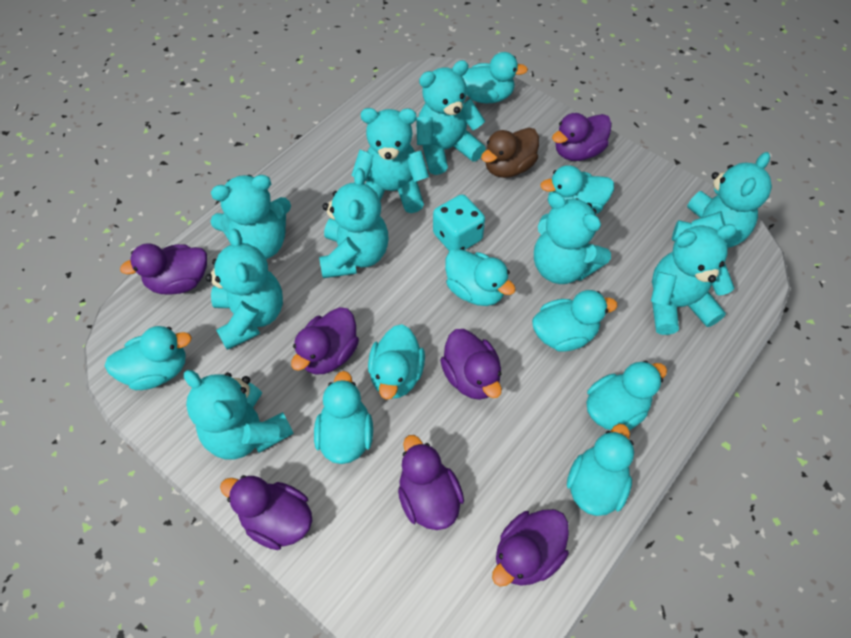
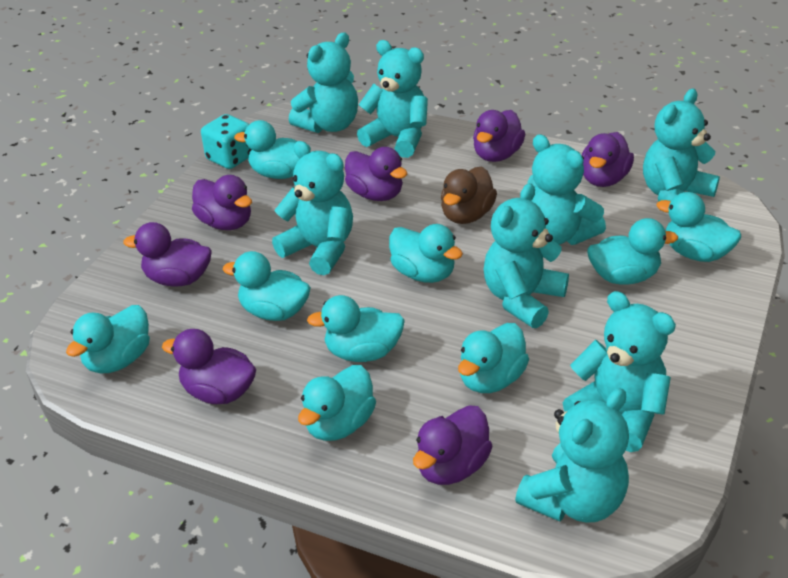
turquoise teddy bear: 9 -> 8

